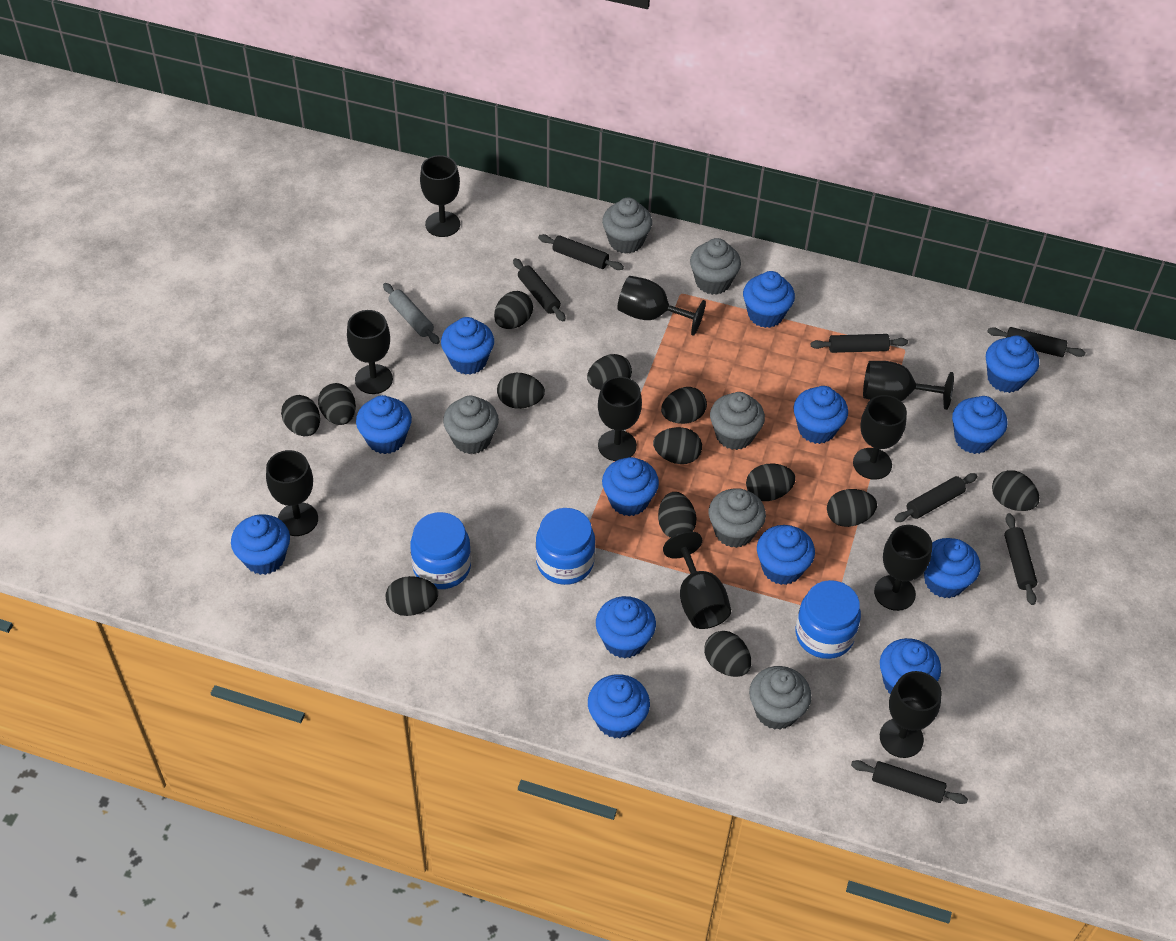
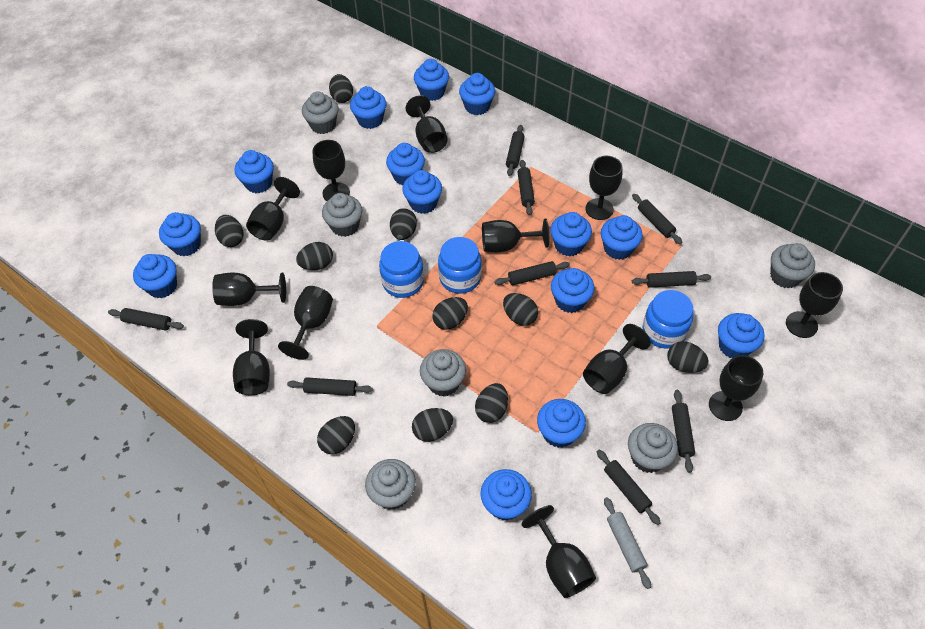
black egg: 13 -> 10
black goblet: 10 -> 12
black rolling pin: 7 -> 9
blue cupcake: 13 -> 14

